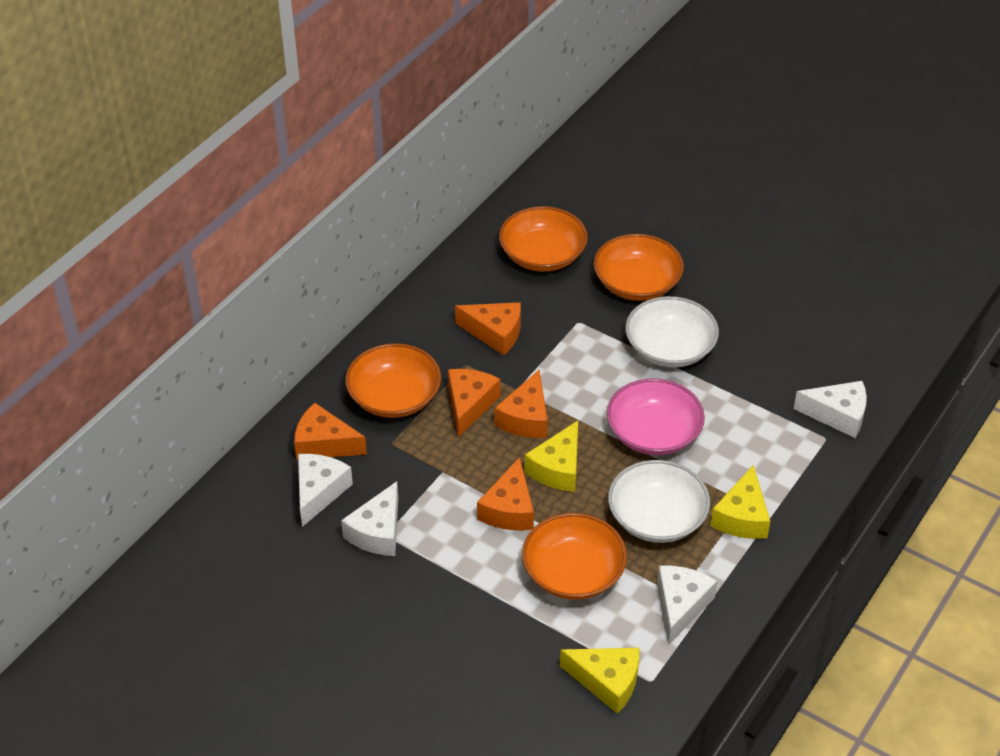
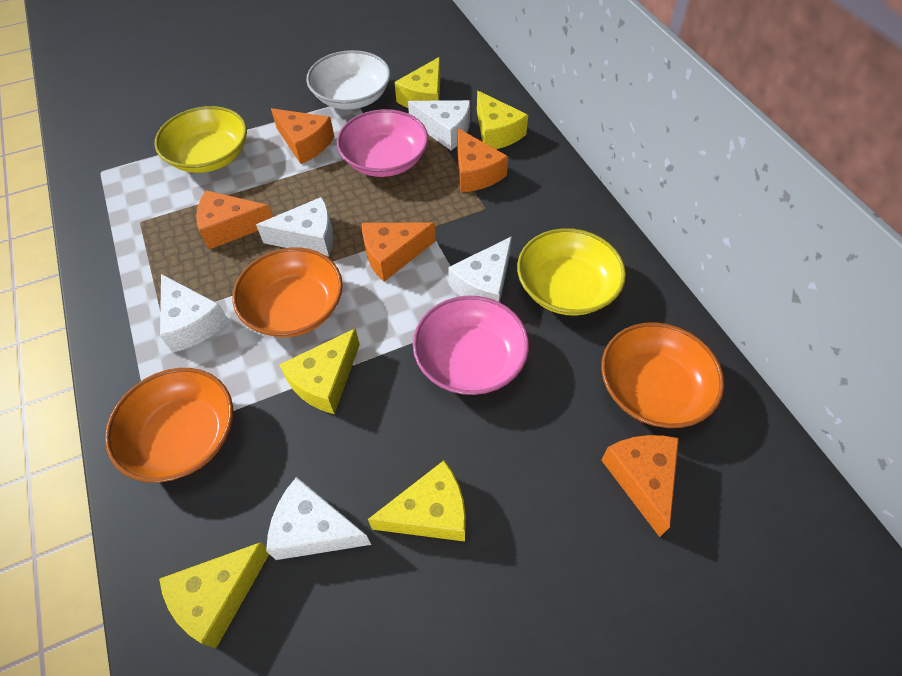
orange bowl: 4 -> 3
pink bowl: 1 -> 2
white bowl: 2 -> 1
white cheese: 4 -> 5
yellow bowl: 0 -> 2
yellow cheese: 3 -> 5

